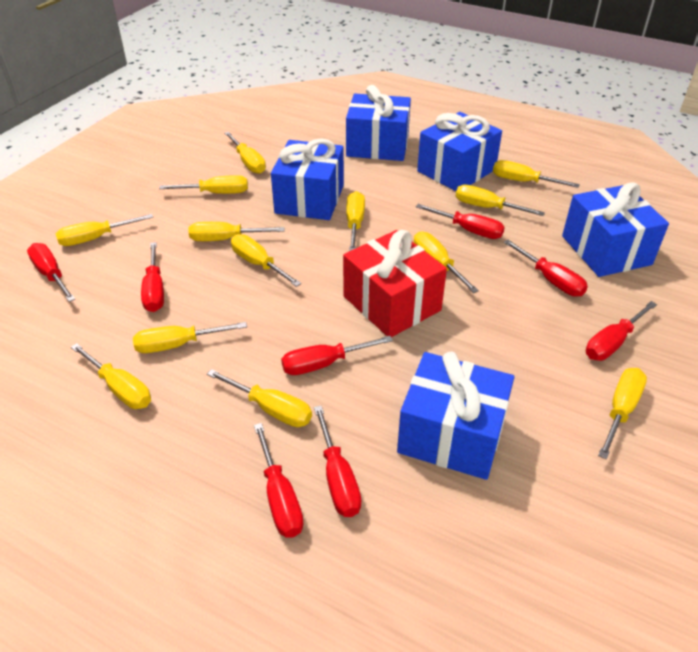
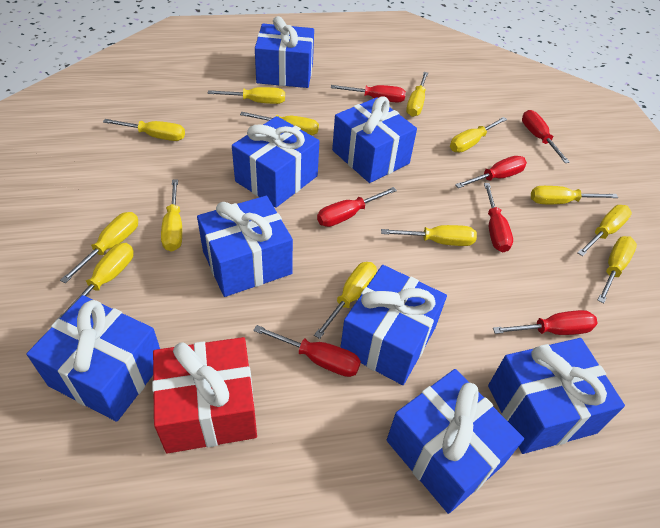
blue gift: 5 -> 8
red screwdriver: 8 -> 7

